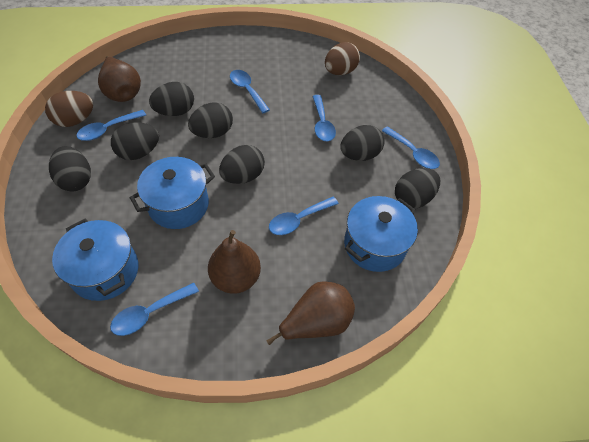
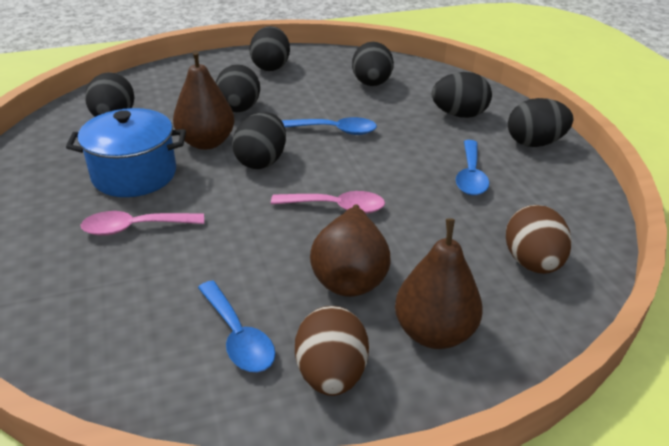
blue pot: 3 -> 1
blue spoon: 6 -> 3
pink spoon: 0 -> 2

